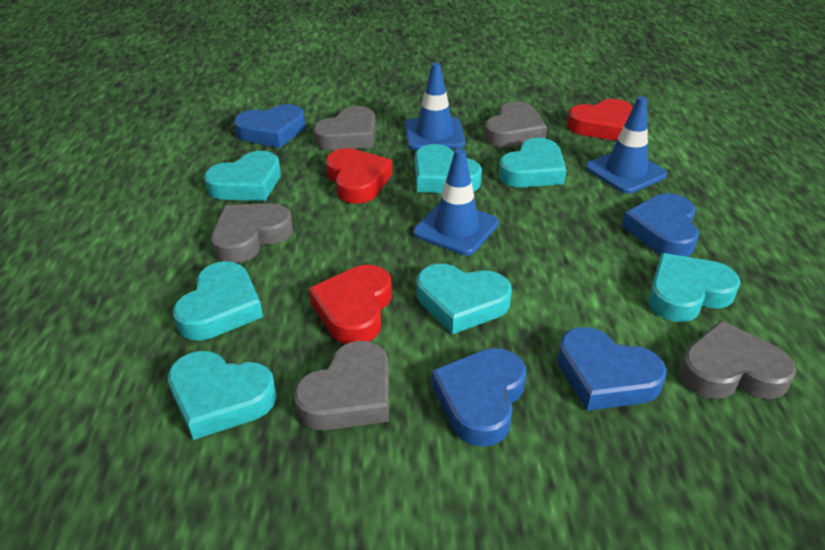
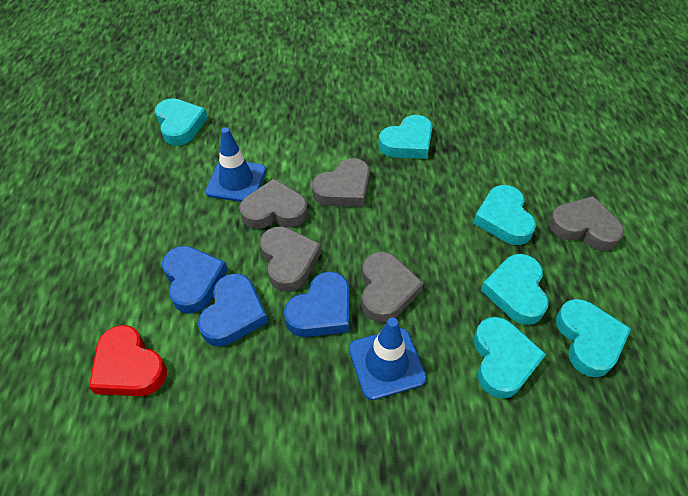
blue heart: 4 -> 3
blue traffic cone: 3 -> 2
red heart: 3 -> 1
turquoise heart: 7 -> 6

